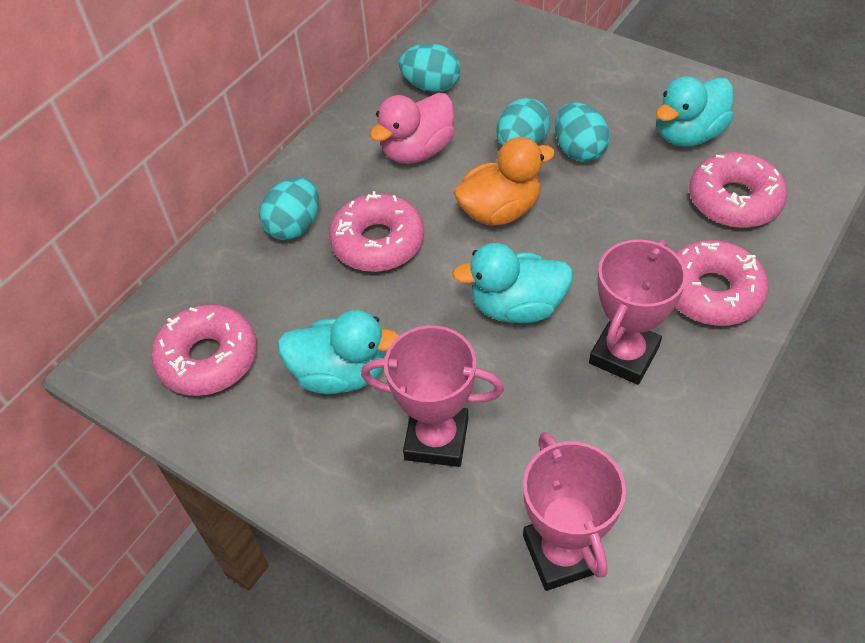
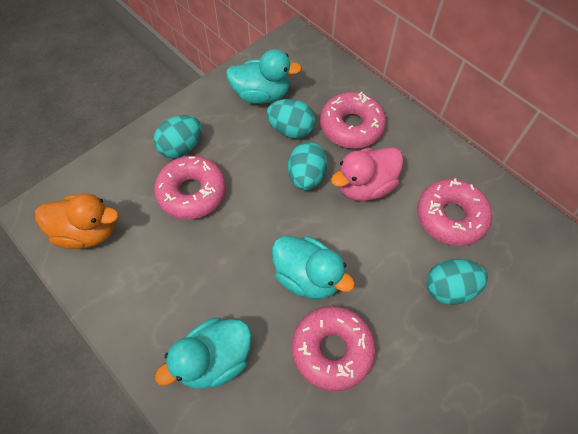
pink trophy: 3 -> 0

